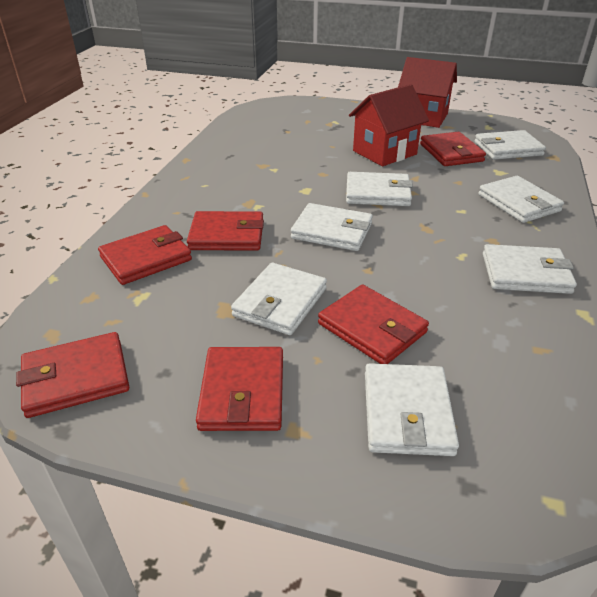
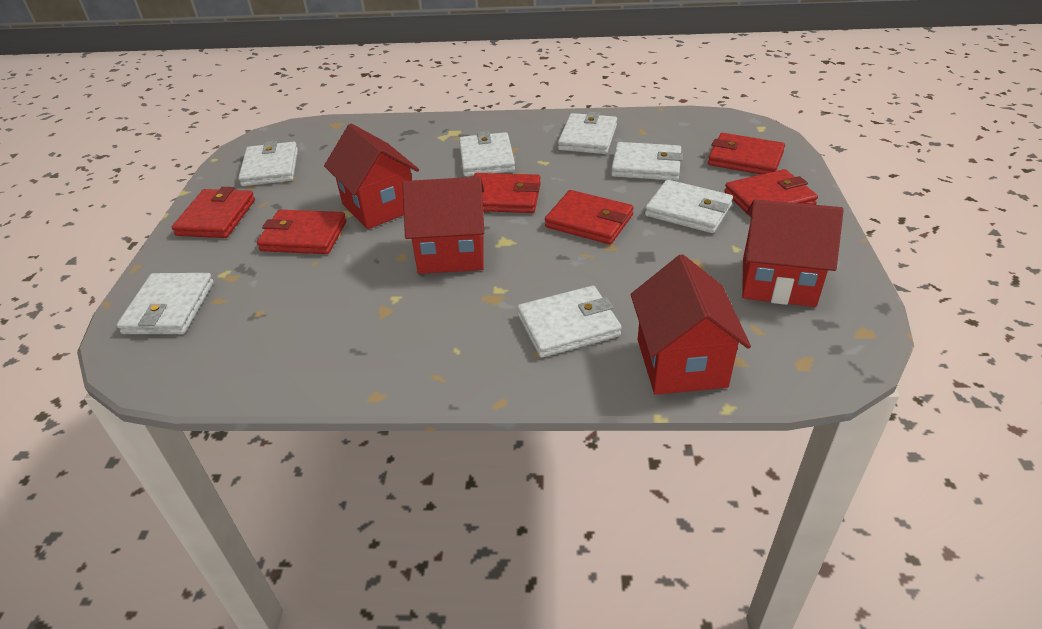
red house: 2 -> 4

